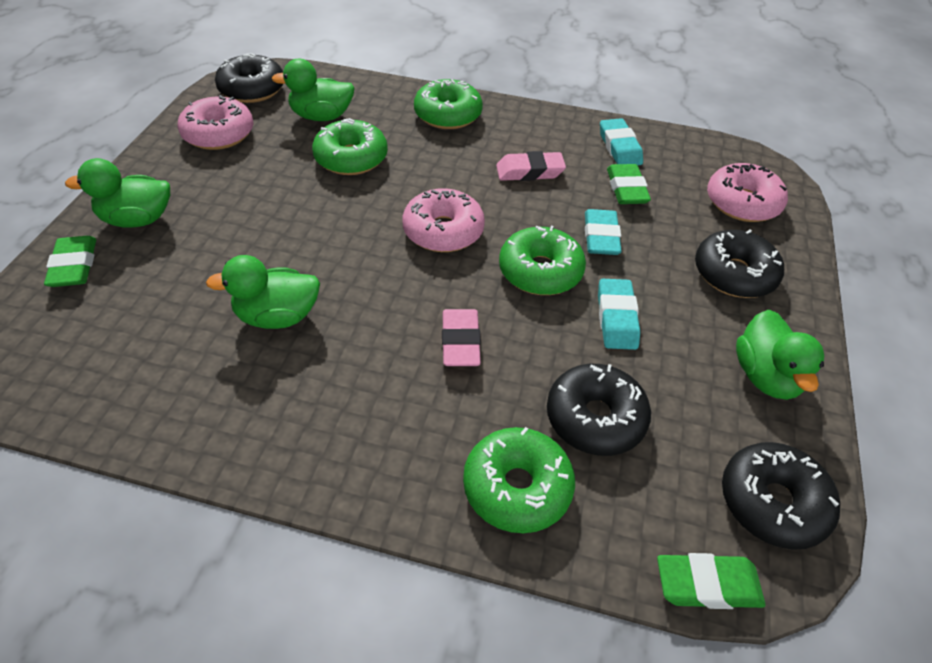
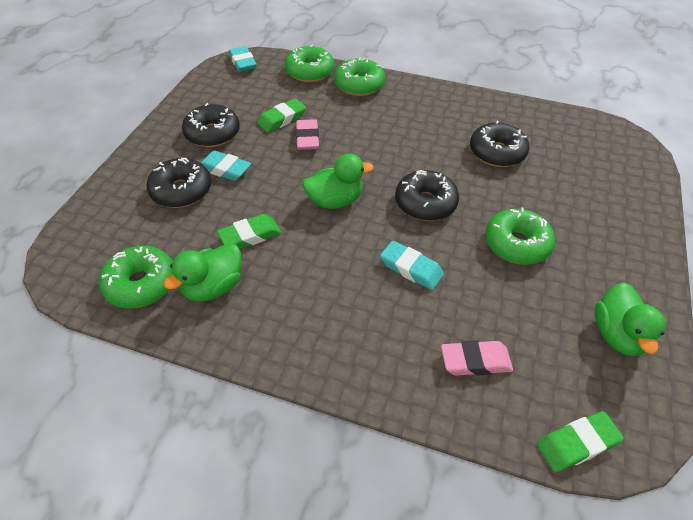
green duck: 4 -> 3
pink donut: 3 -> 0

